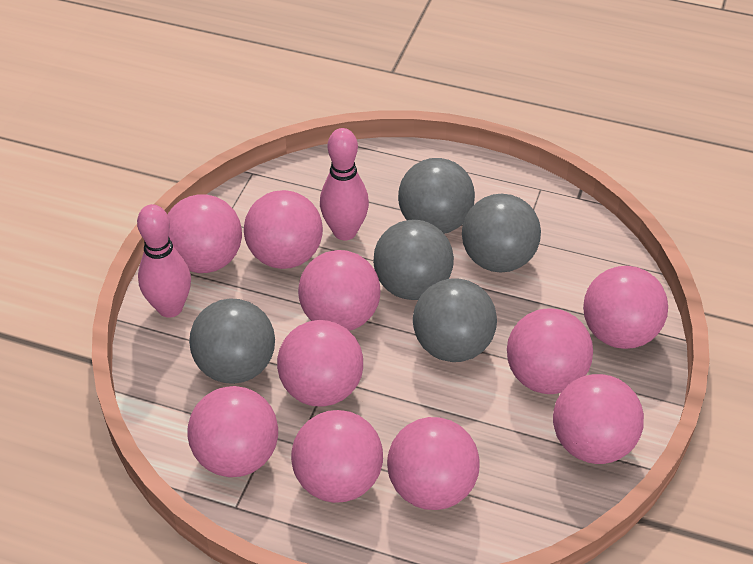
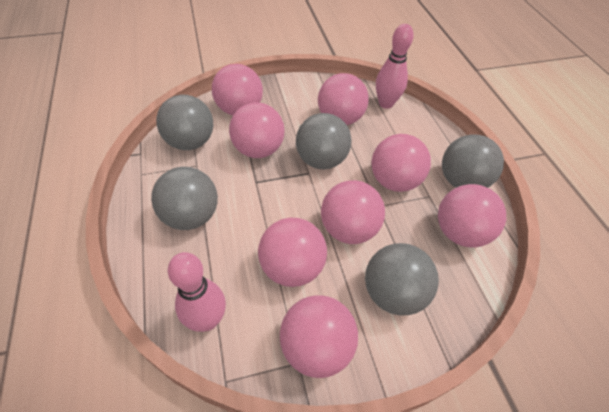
pink ball: 10 -> 8

